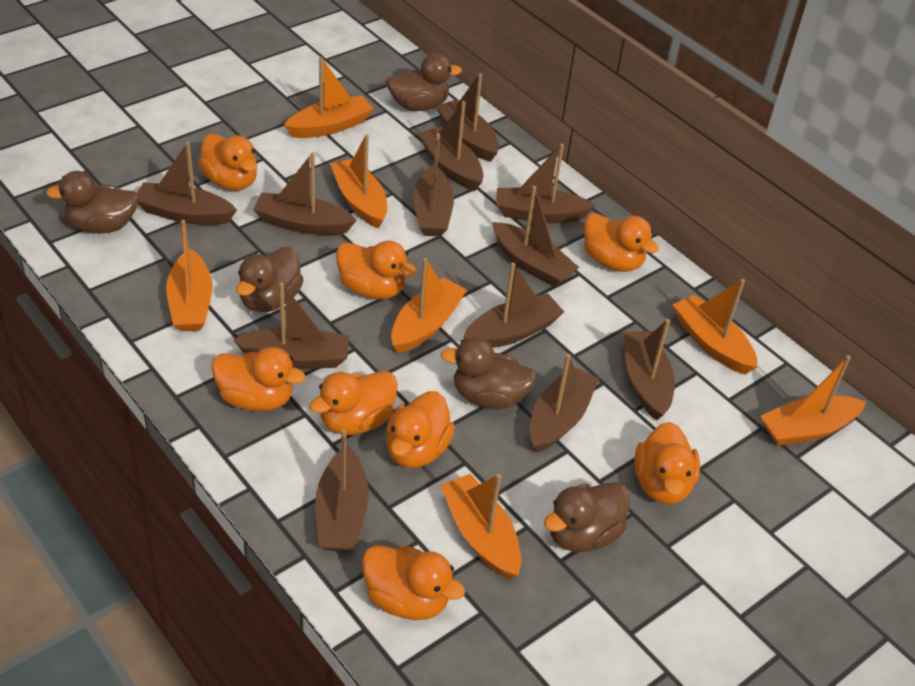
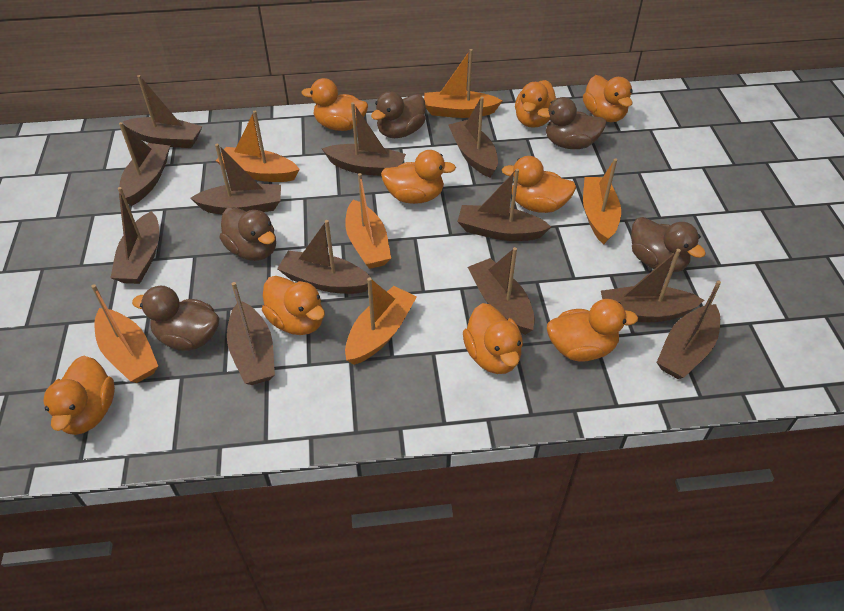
orange boat: 7 -> 6
orange duck: 8 -> 9

